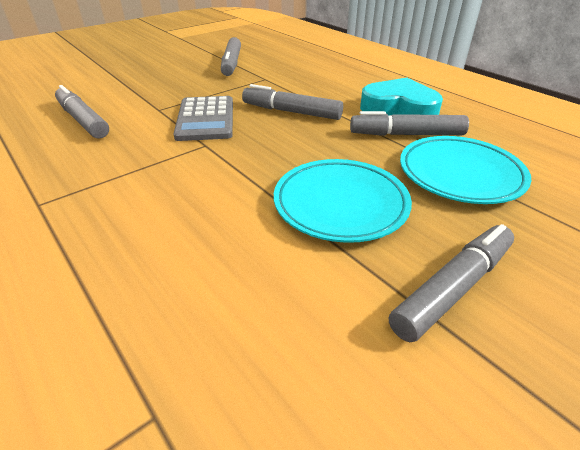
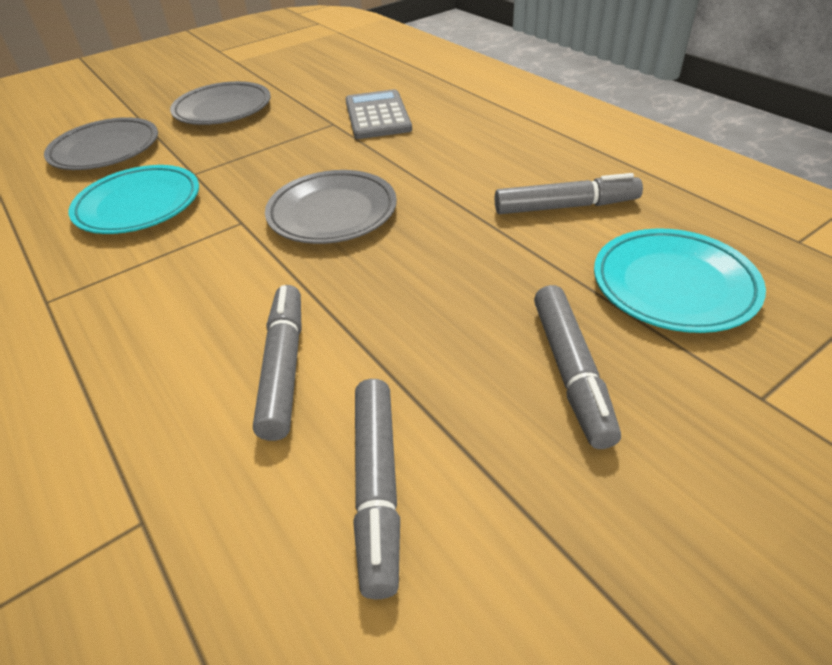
grey marker: 5 -> 4
grey plate: 0 -> 3
turquoise heart: 1 -> 0

